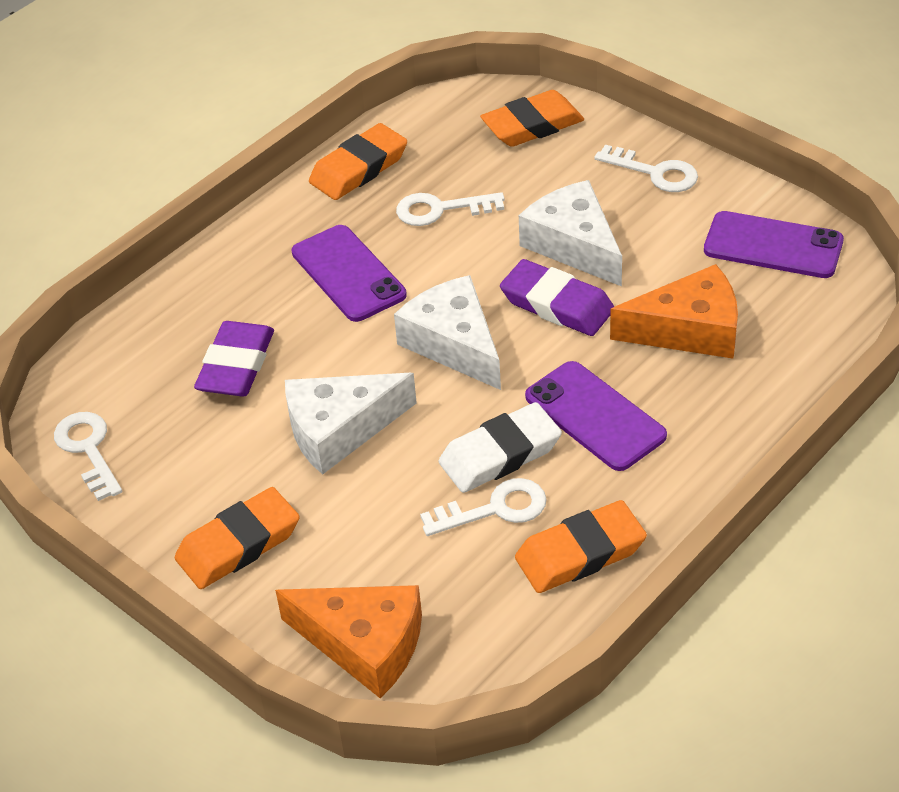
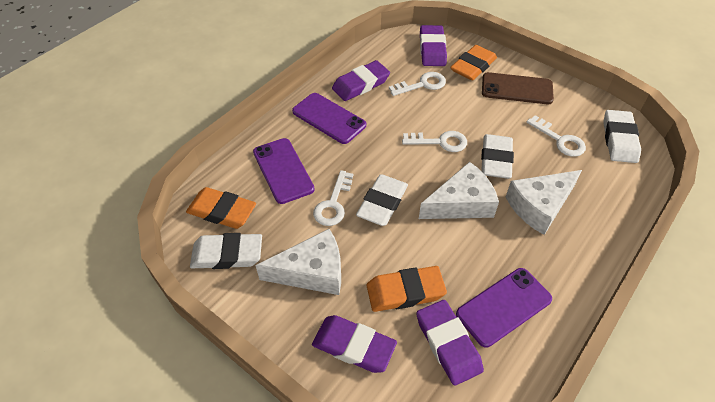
brown phone: 0 -> 1
orange cheese: 2 -> 0
orange eraser: 4 -> 3
purple eraser: 2 -> 4
white eraser: 1 -> 4

